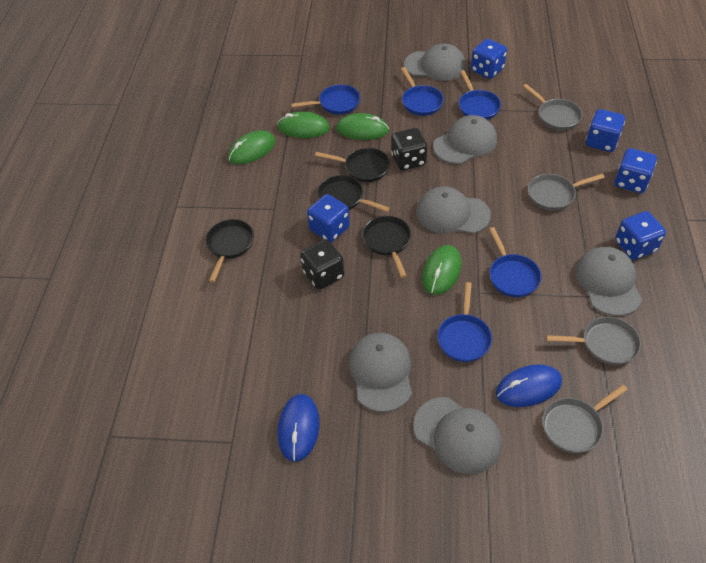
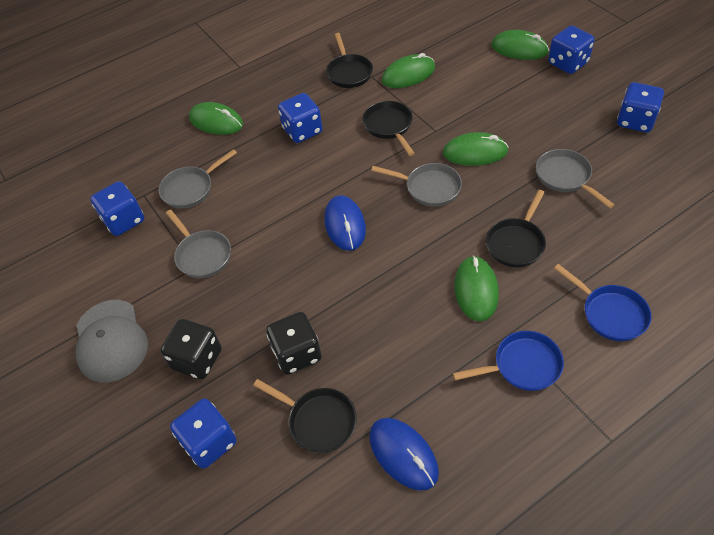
blue pan: 5 -> 2
green mouse: 4 -> 5
grey cap: 6 -> 1

